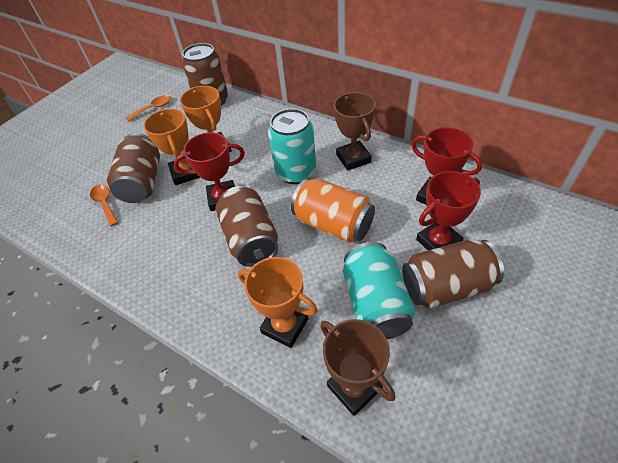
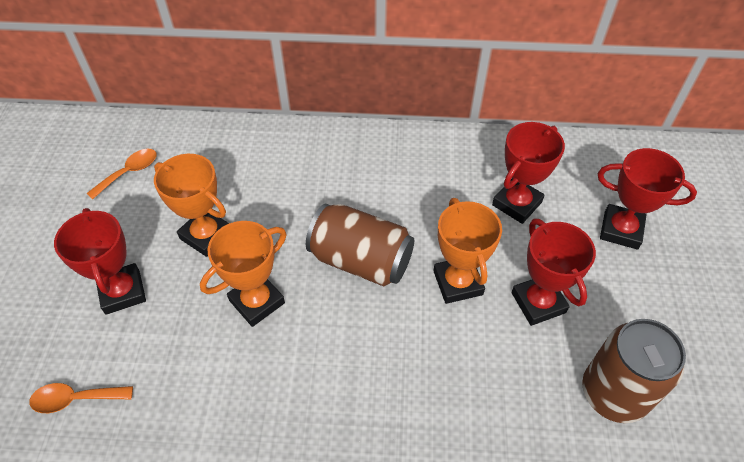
brown can: 4 -> 2
brown trophy: 2 -> 0
orange can: 1 -> 0
red trophy: 3 -> 4
turquoise can: 2 -> 0

